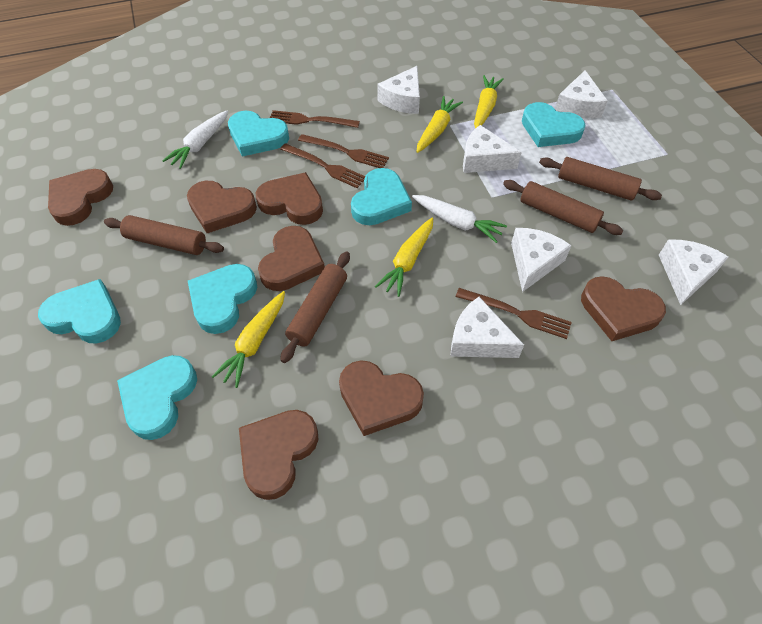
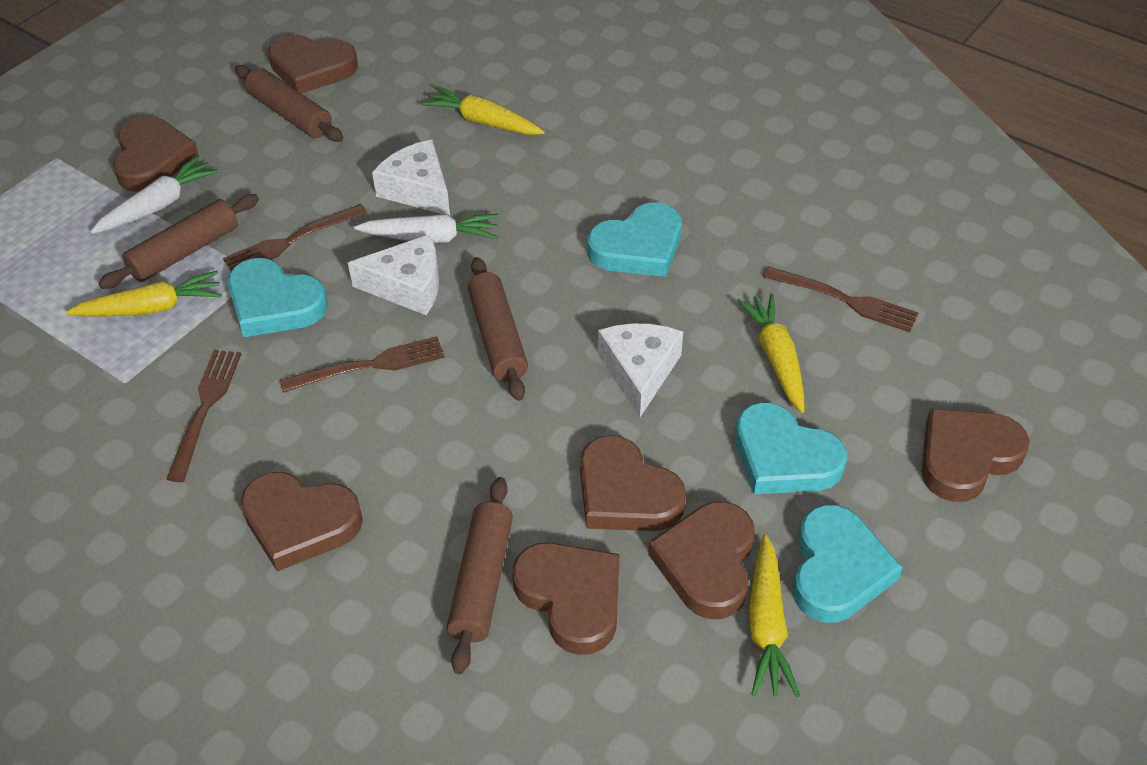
turquoise heart: 6 -> 4
white cheese: 6 -> 3

